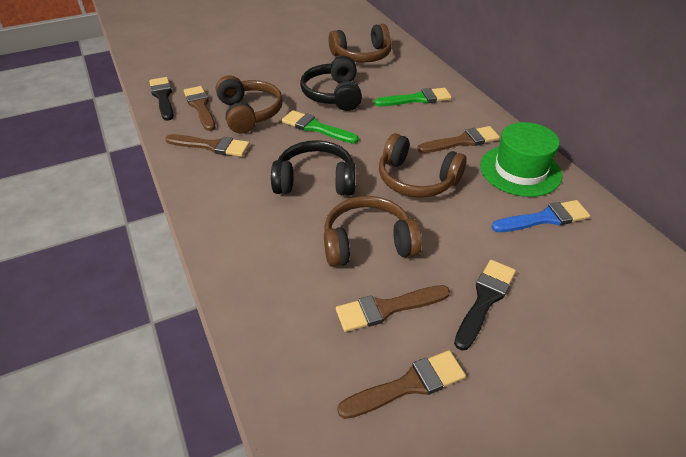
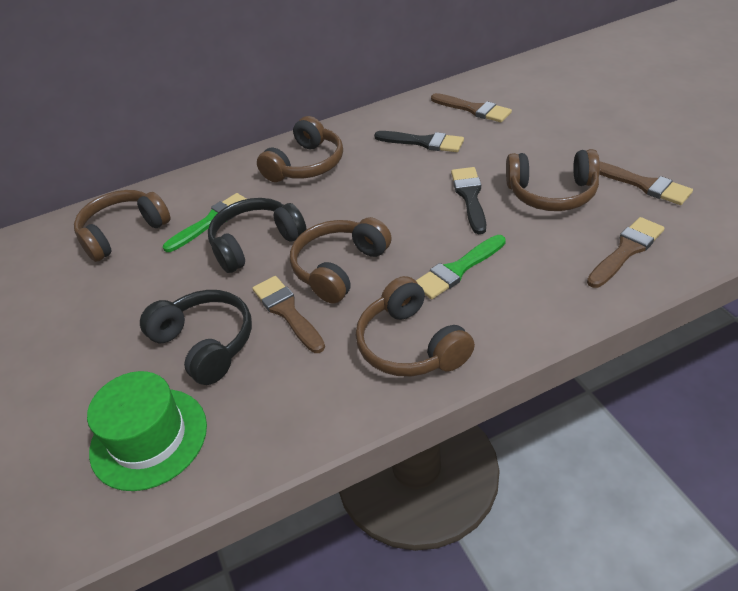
blue brush: 1 -> 0
brown brush: 5 -> 4
brown headphones: 4 -> 5

